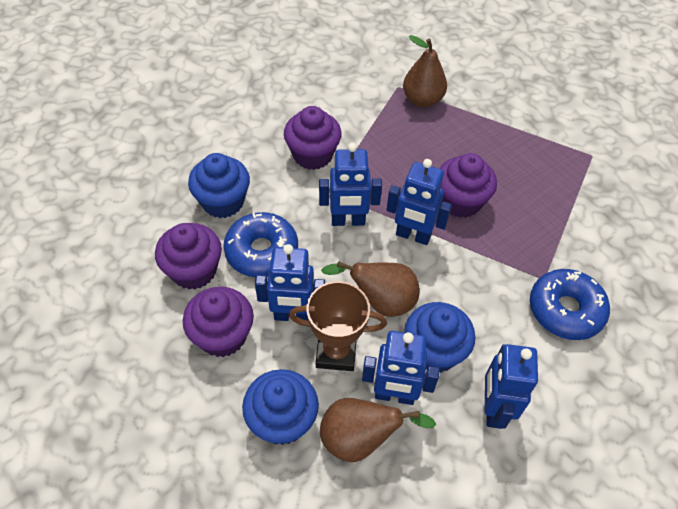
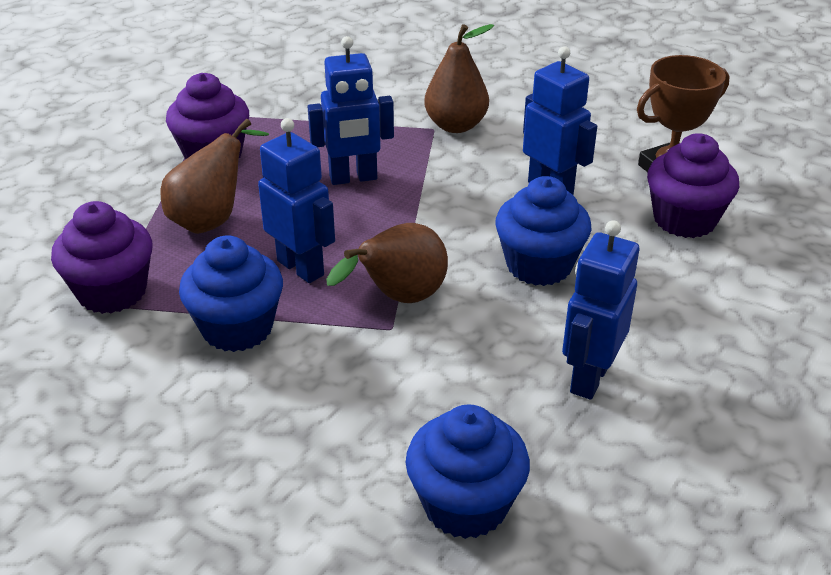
blue donut: 2 -> 0
blue robot: 5 -> 4
purple cupcake: 4 -> 3

